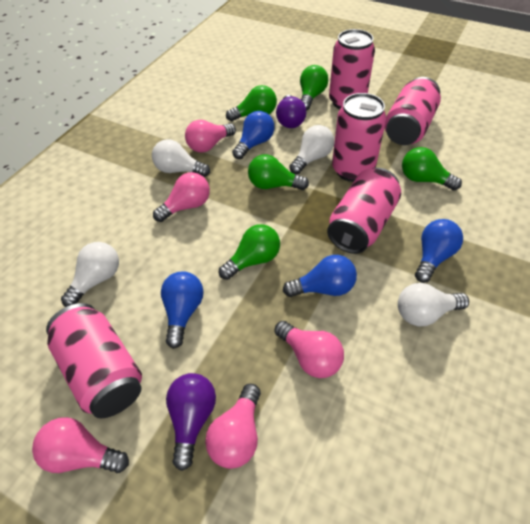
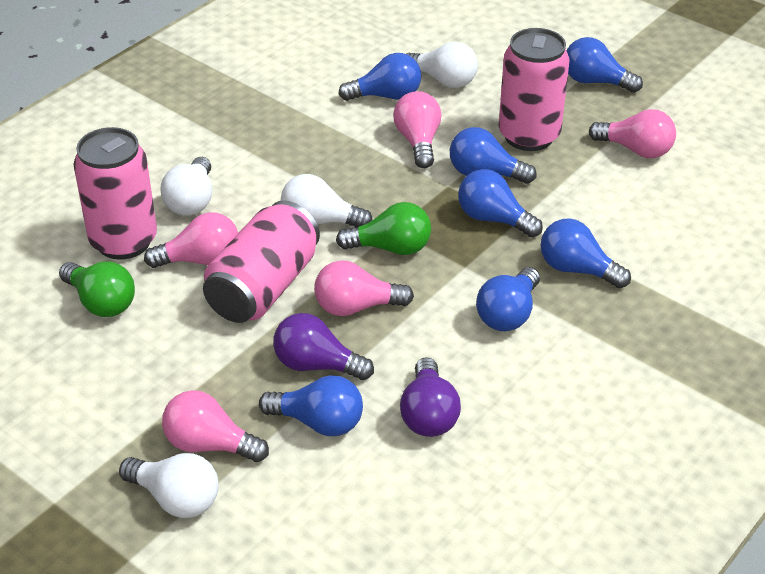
blue light bulb: 4 -> 7
green light bulb: 5 -> 2
pink can: 5 -> 3

